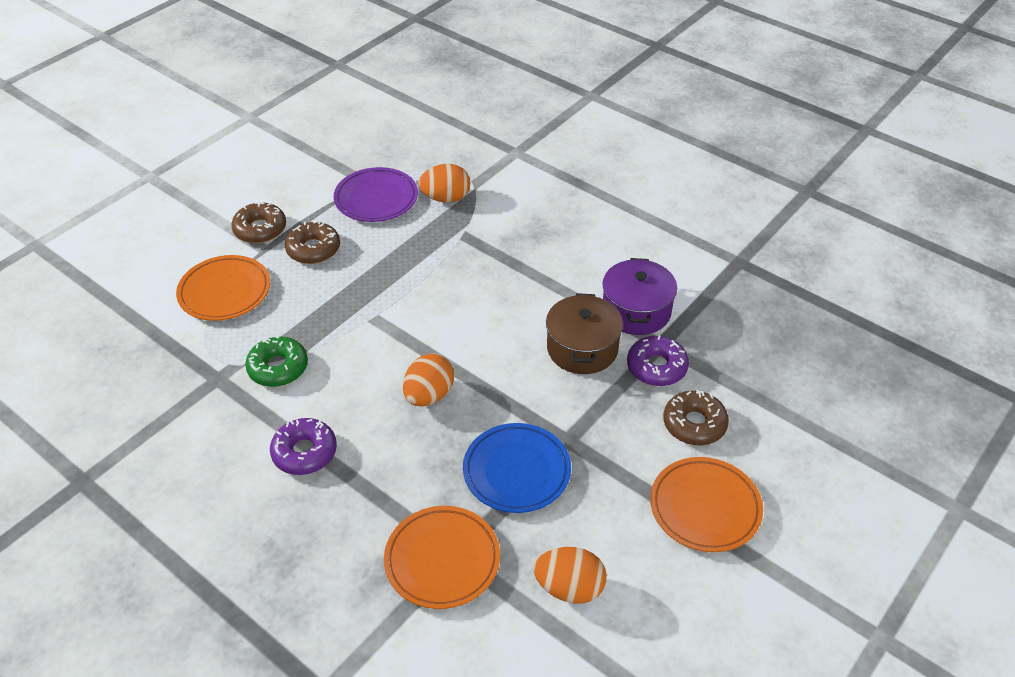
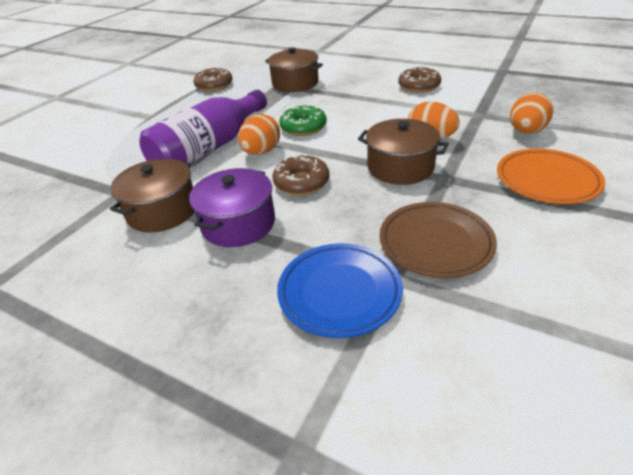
brown plate: 0 -> 1
brown pot: 1 -> 3
orange plate: 3 -> 1
purple bottle: 0 -> 1
purple donut: 2 -> 0
purple plate: 1 -> 0

